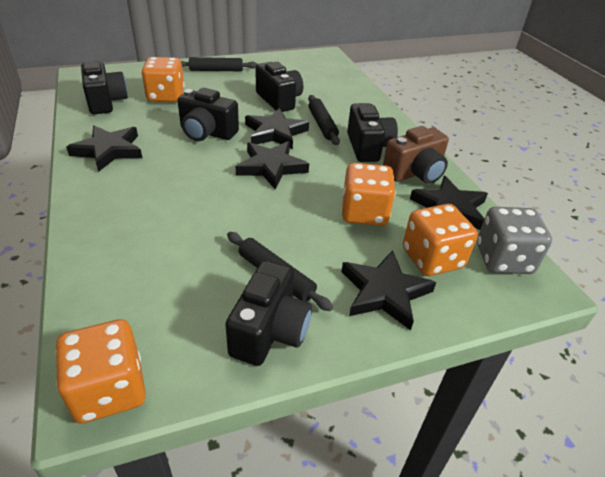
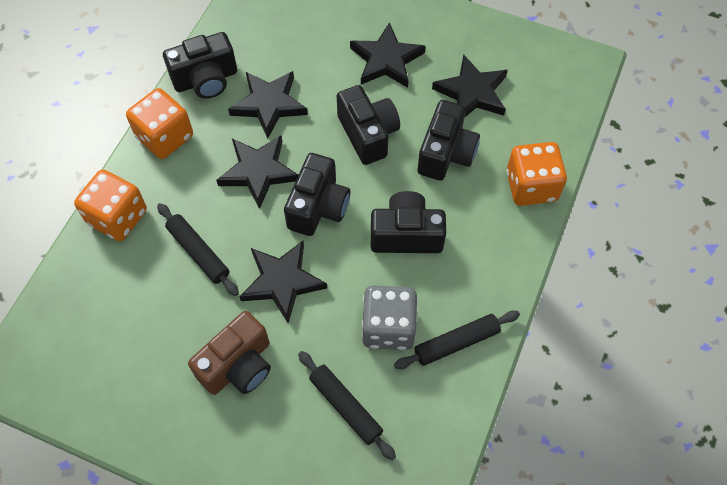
orange dice: 4 -> 3

